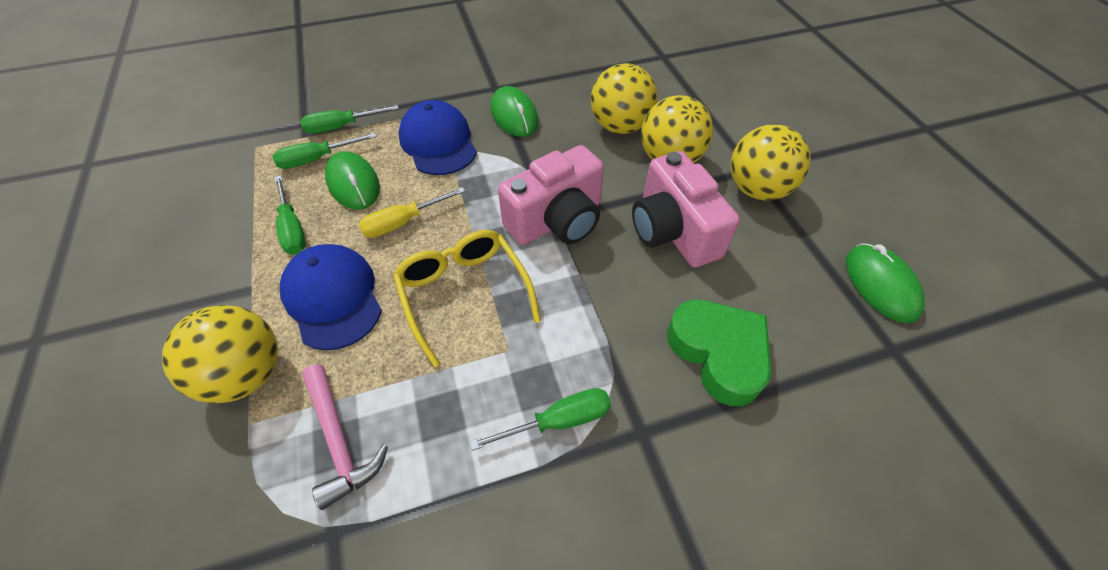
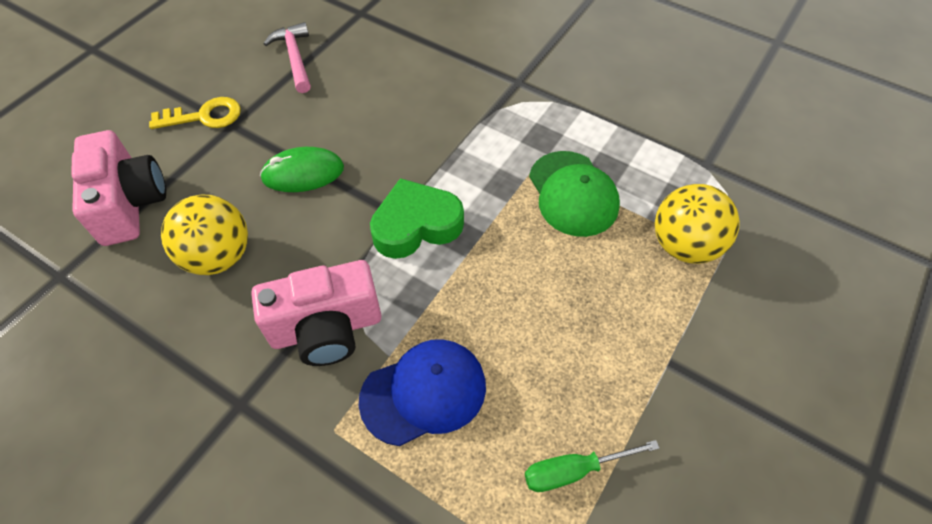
blue cap: 2 -> 1
green cap: 0 -> 1
green mouse: 3 -> 1
green screwdriver: 4 -> 1
yellow ball: 4 -> 2
yellow glasses: 1 -> 0
yellow key: 0 -> 1
yellow screwdriver: 1 -> 0

